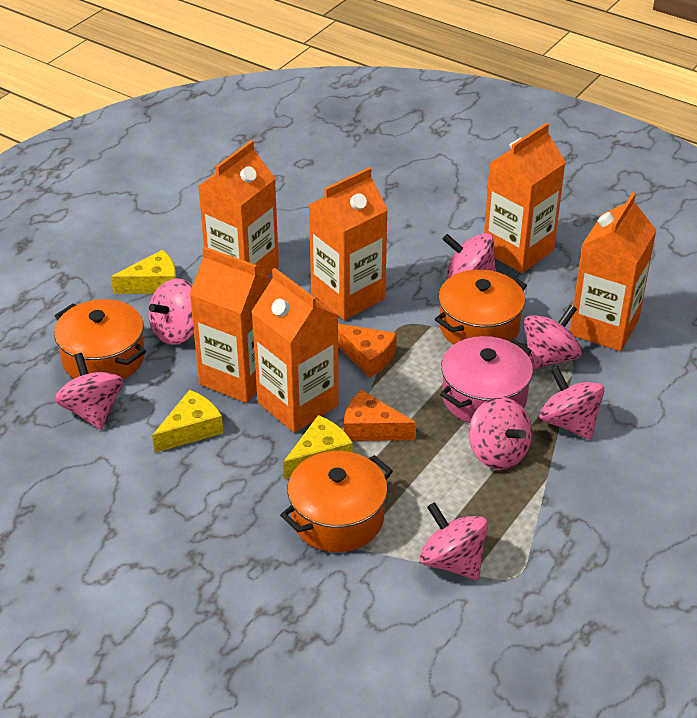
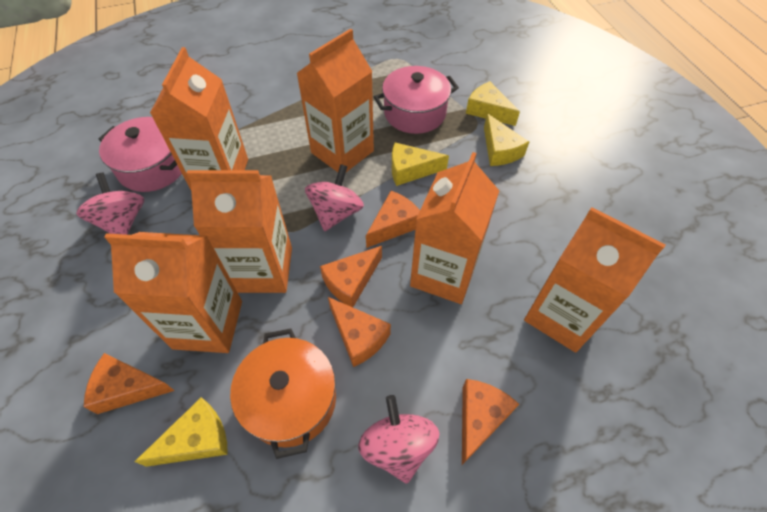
orange cheese: 2 -> 5
orange pot: 3 -> 1
pink pot: 1 -> 2
pink spinning top: 7 -> 3
yellow cheese: 3 -> 4

